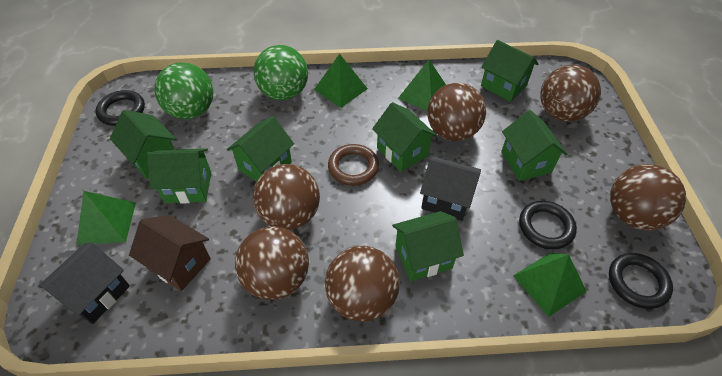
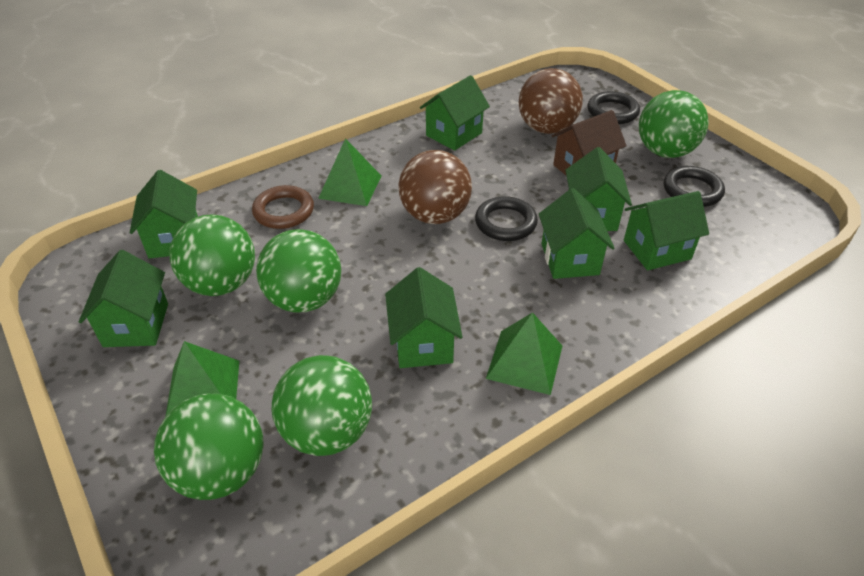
black house: 2 -> 0
brown ball: 6 -> 2
green ball: 2 -> 5
green pyramid: 4 -> 3

